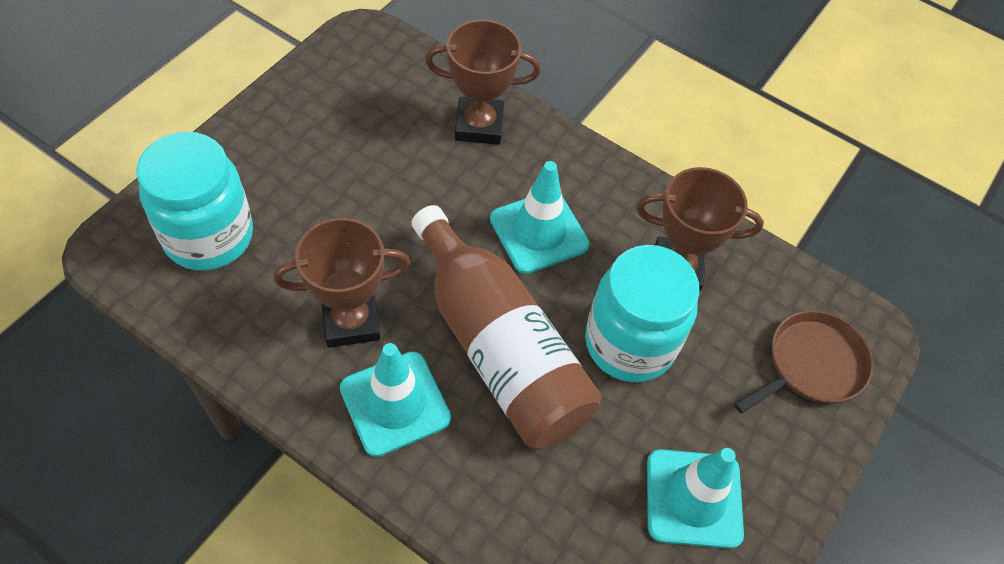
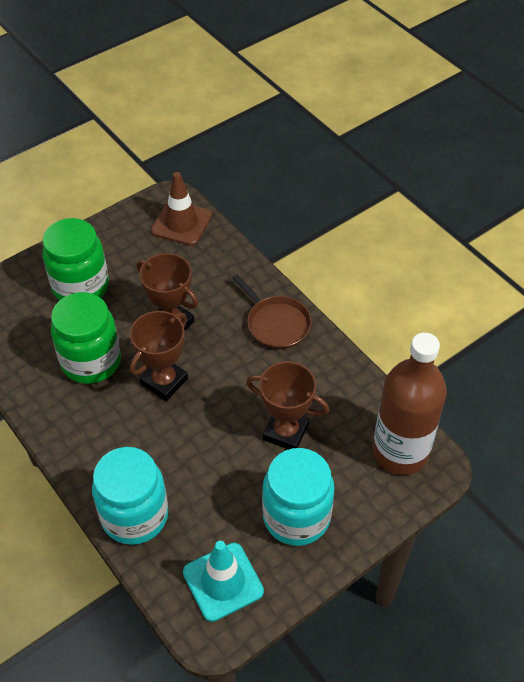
brown traffic cone: 0 -> 1
green jar: 0 -> 2
turquoise traffic cone: 3 -> 1

